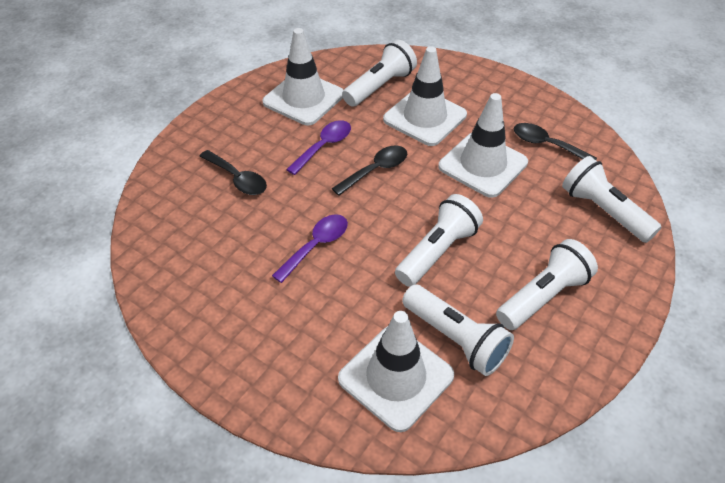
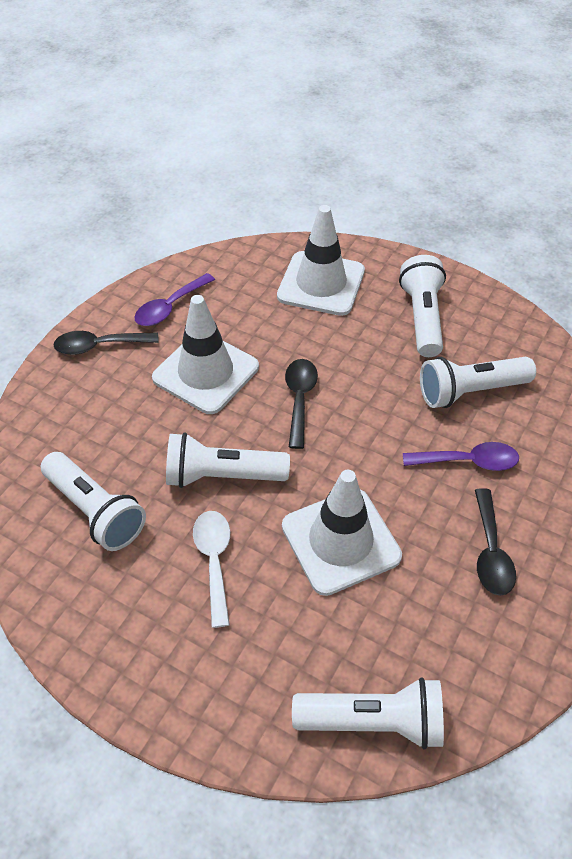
white spoon: 0 -> 1
white traffic cone: 4 -> 3

